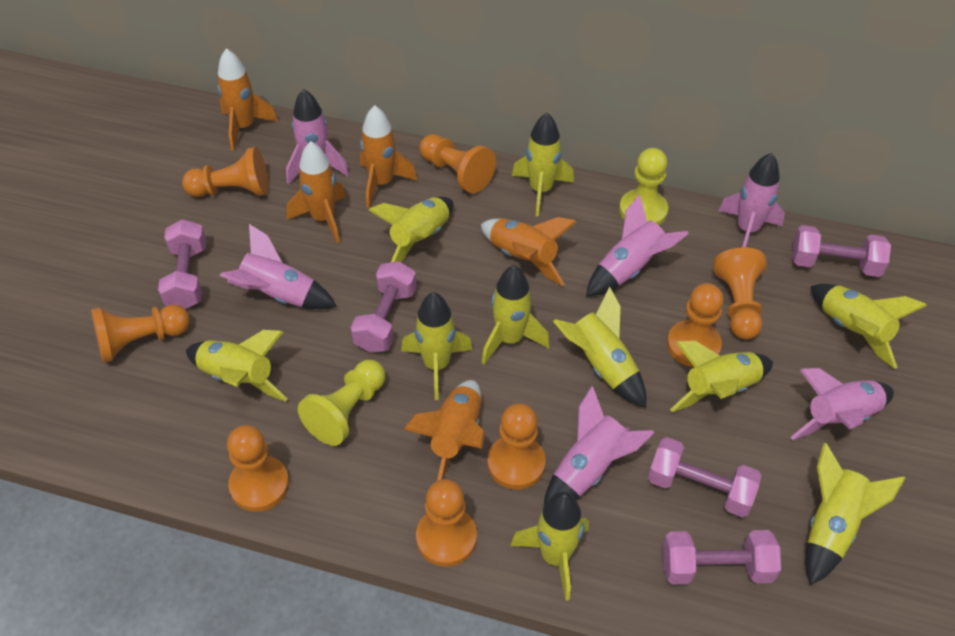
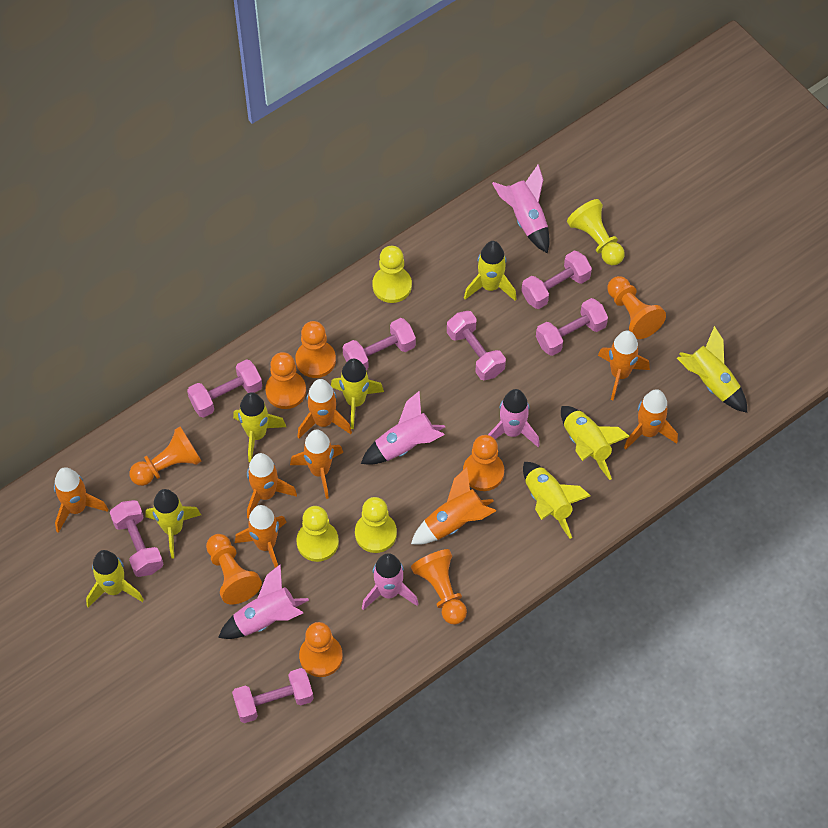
orange rocket: 5 -> 8
pink dumbbell: 5 -> 7
pink rocket: 6 -> 5
yellow pawn: 2 -> 4
yellow rocket: 10 -> 8

